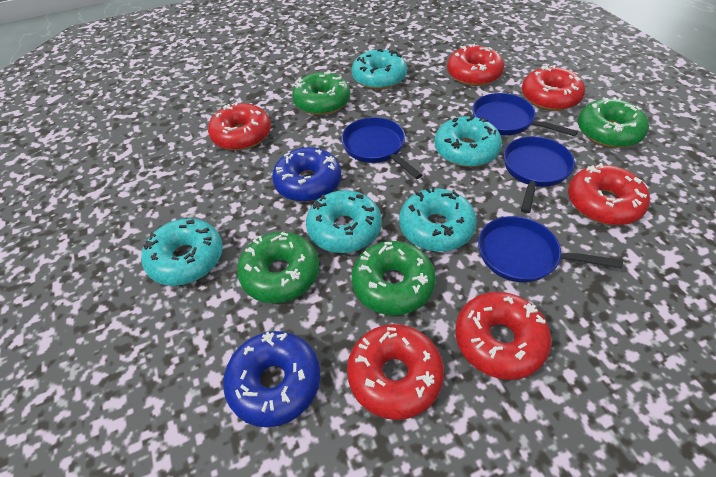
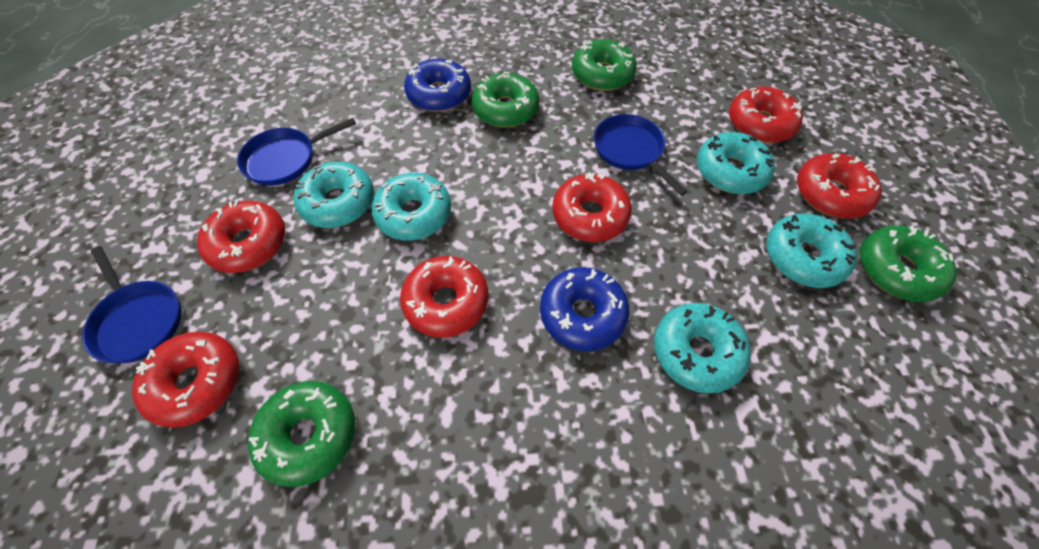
blue pan: 4 -> 3

